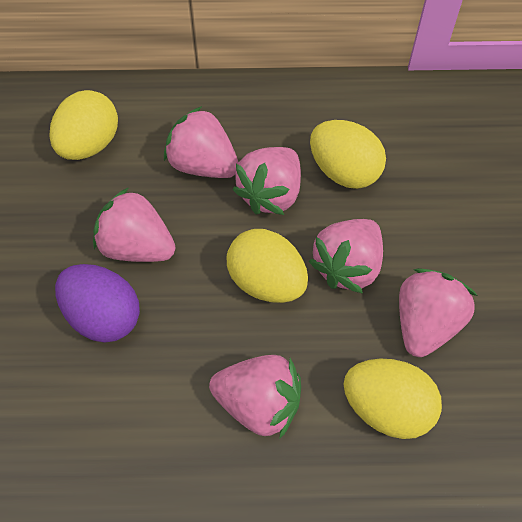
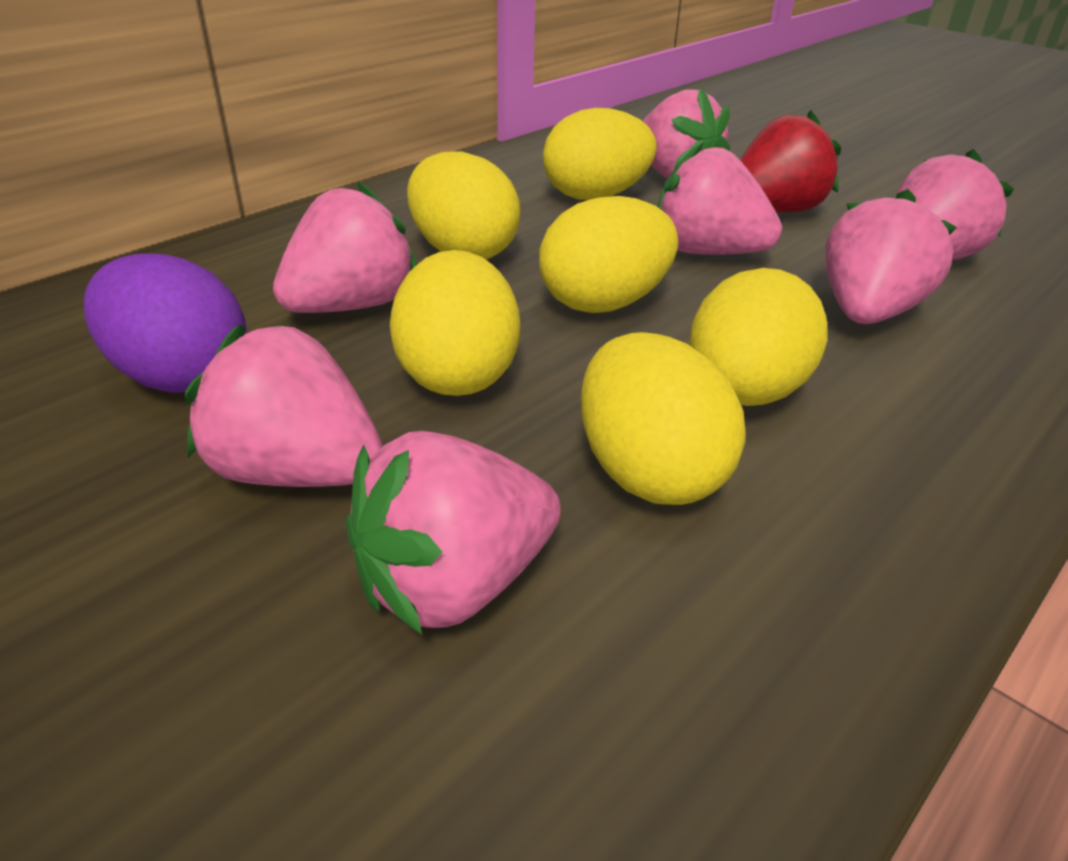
pink strawberry: 6 -> 7
red strawberry: 0 -> 1
yellow egg: 4 -> 6

